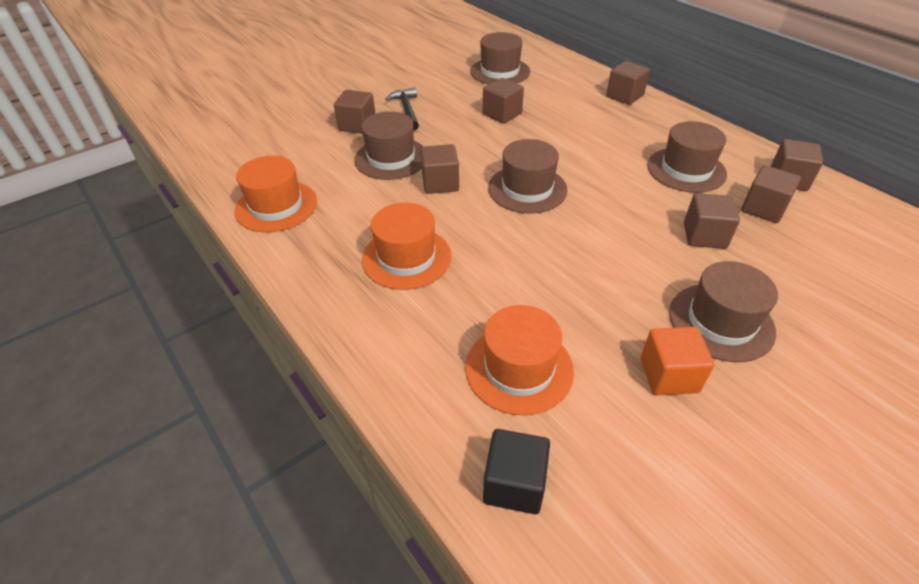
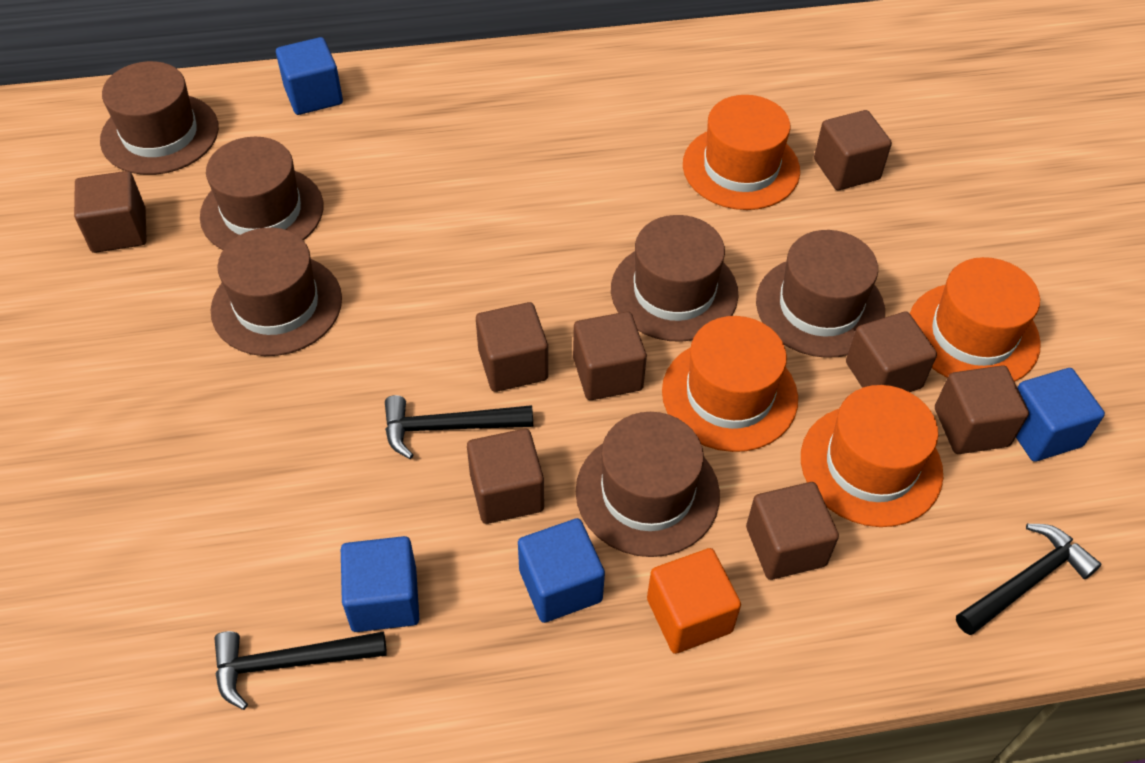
black cube: 1 -> 0
black hammer: 1 -> 3
blue cube: 0 -> 4
brown cube: 7 -> 8
brown hat: 5 -> 6
orange hat: 3 -> 4

